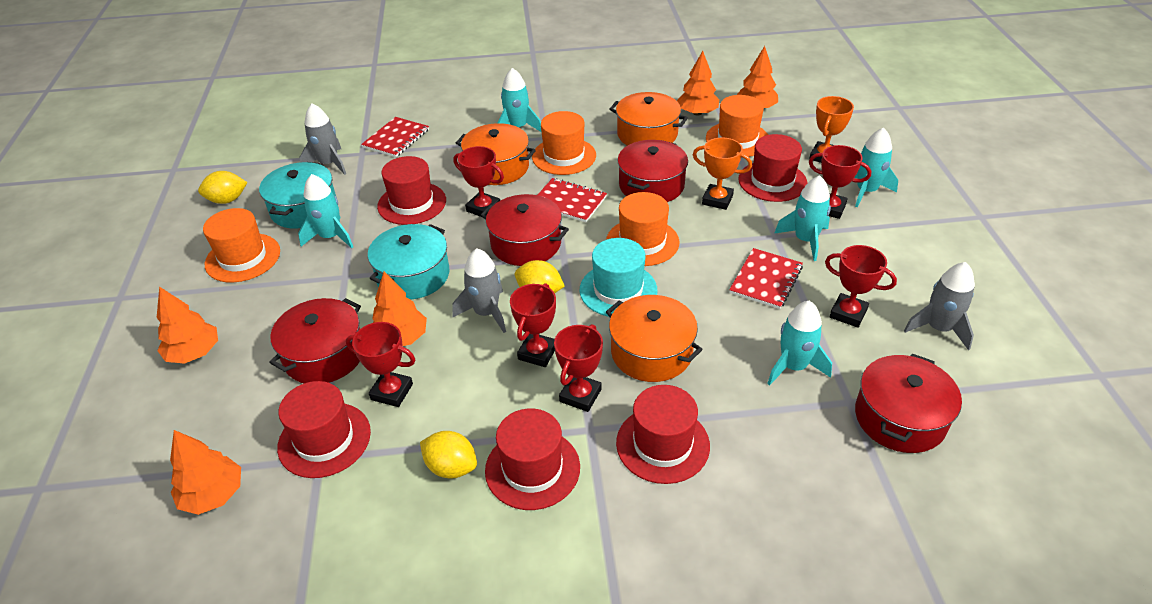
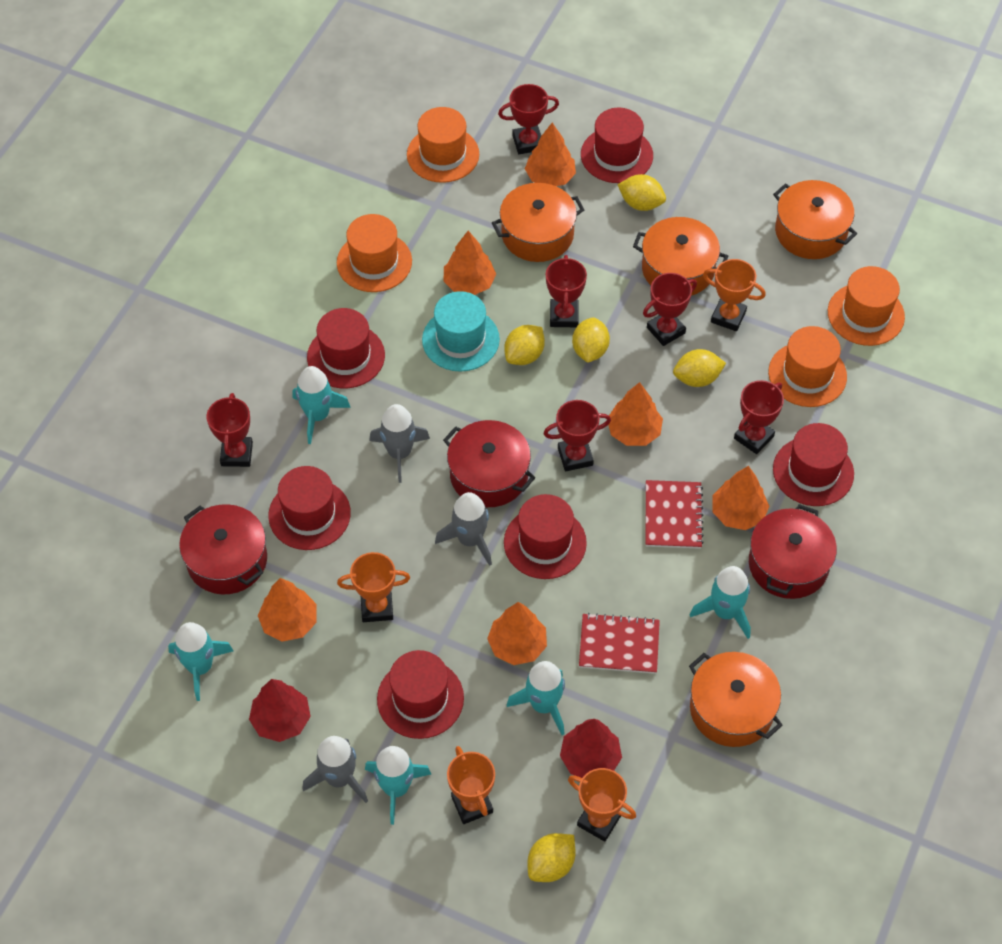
orange pot: 3 -> 4
orange tree: 5 -> 6
orange trophy: 2 -> 4
red hat: 5 -> 6
red notebook: 3 -> 2
red pot: 4 -> 3
red tree: 0 -> 2
turquoise pot: 2 -> 0
yellow lemon: 3 -> 5

